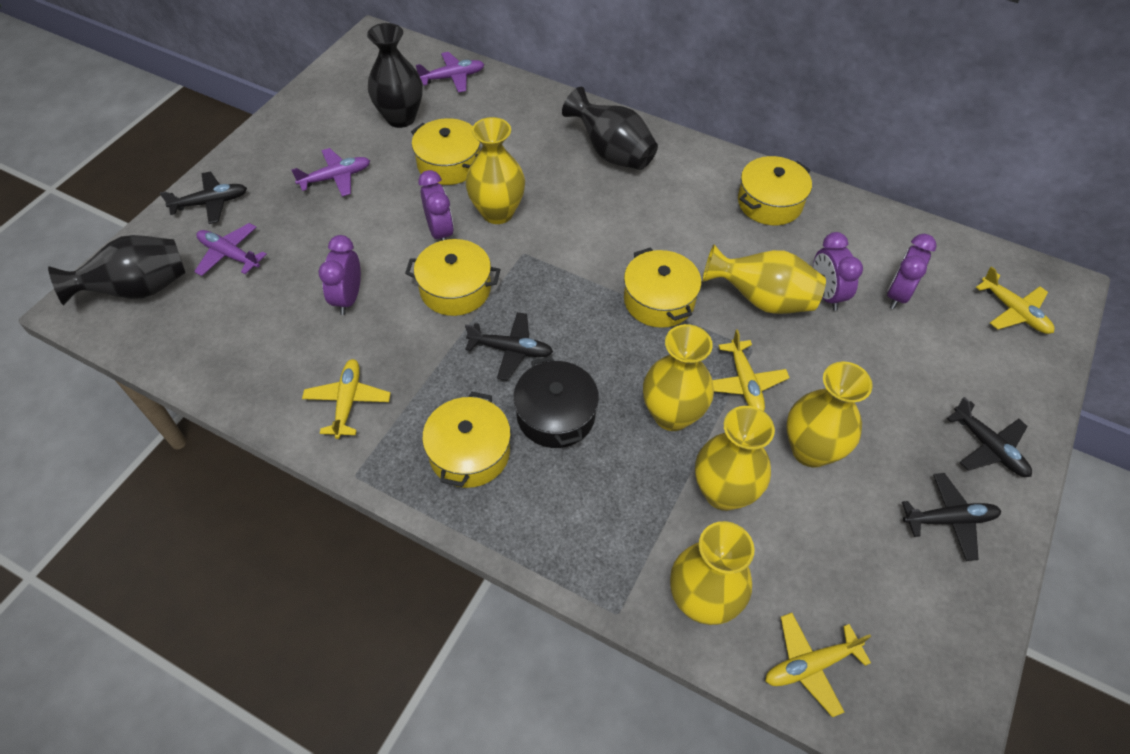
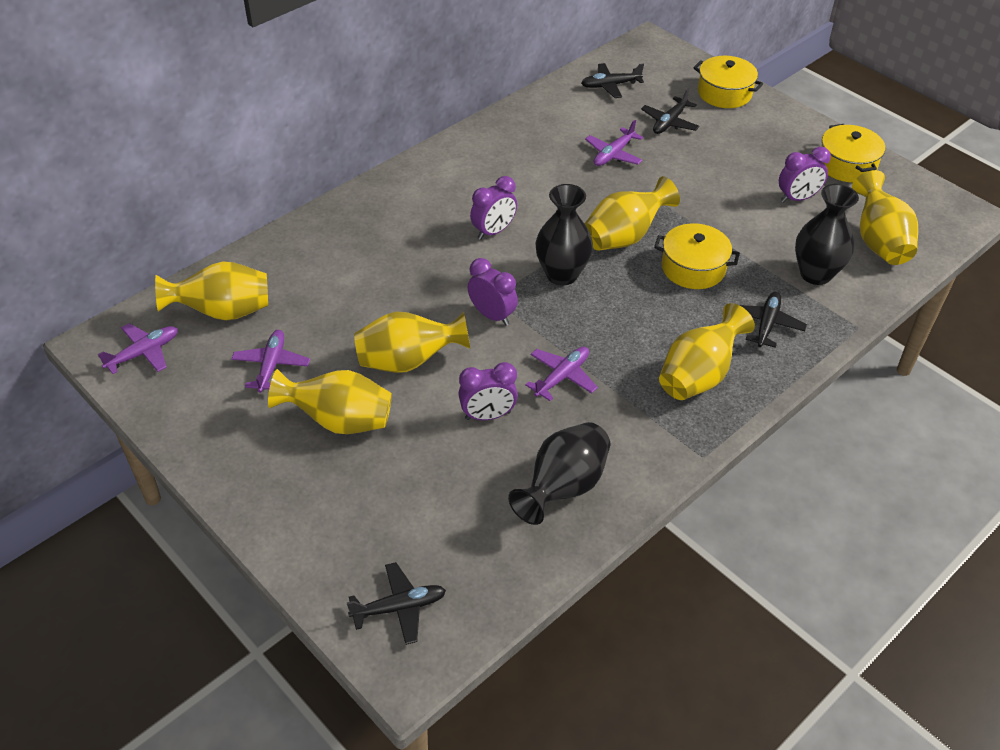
black pot: 1 -> 0
purple plane: 3 -> 4
yellow plane: 4 -> 0
yellow pot: 5 -> 3

